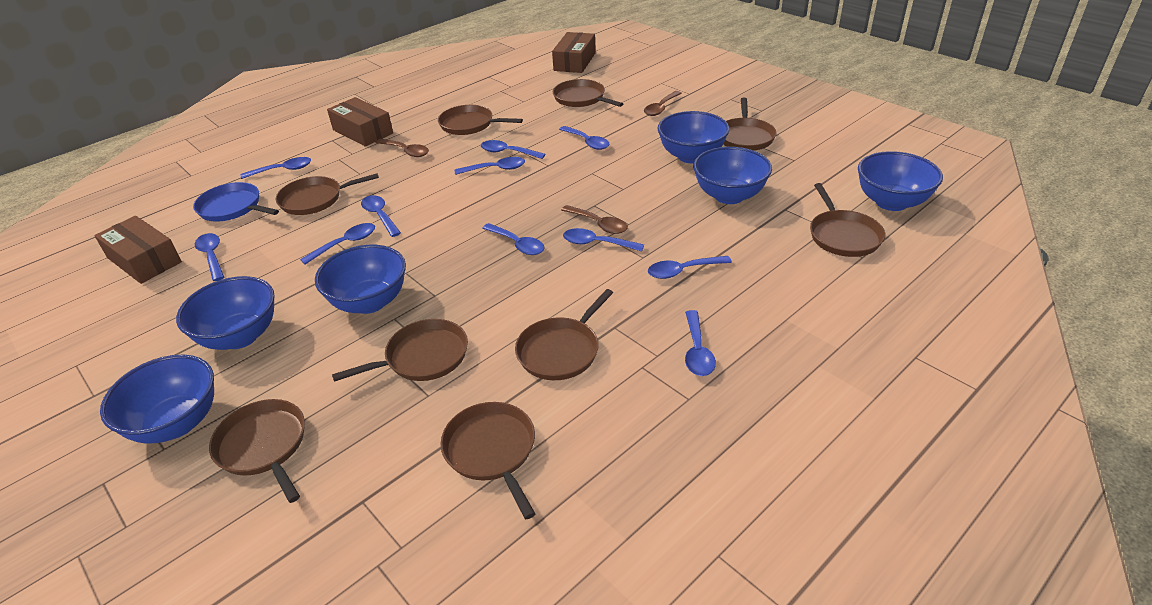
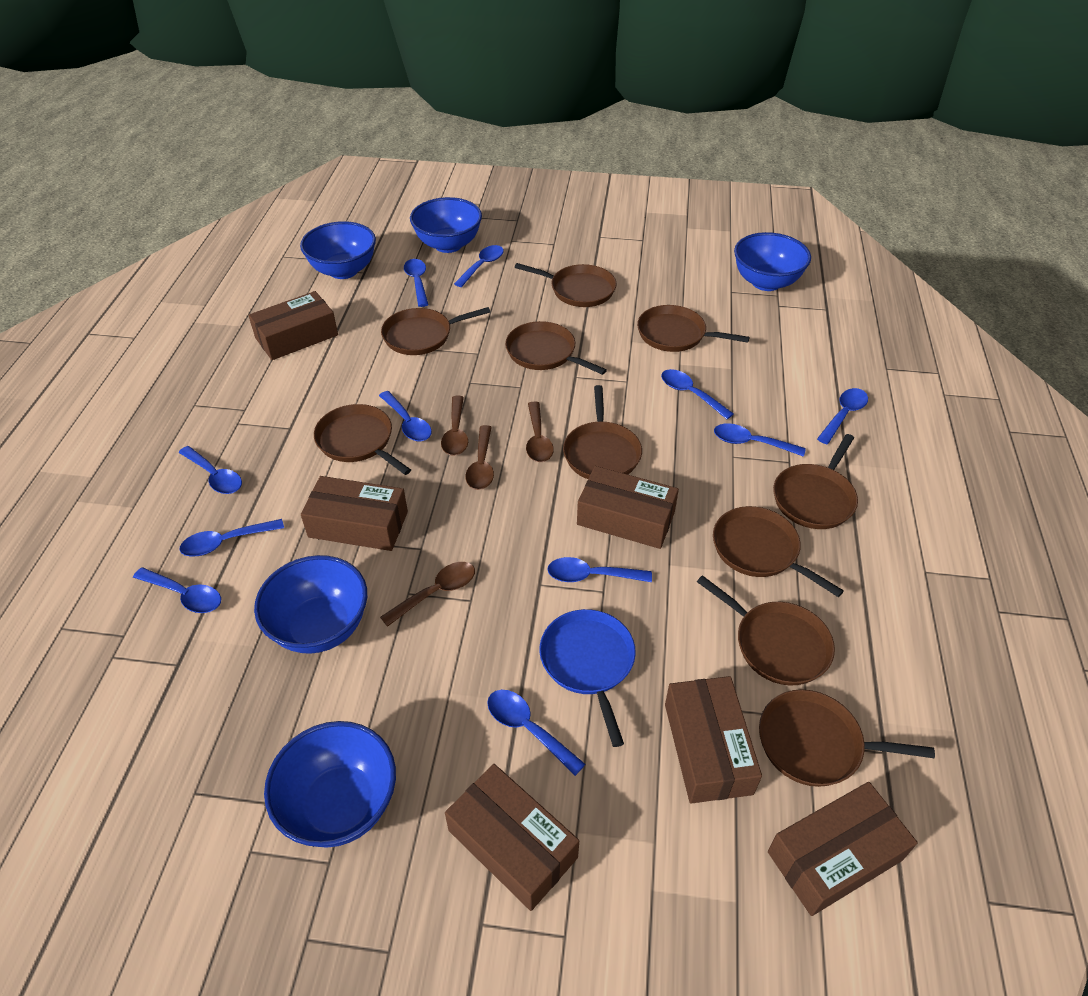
blue bowl: 6 -> 5
brown box: 3 -> 6
brown pan: 9 -> 10
brown spoon: 3 -> 4

